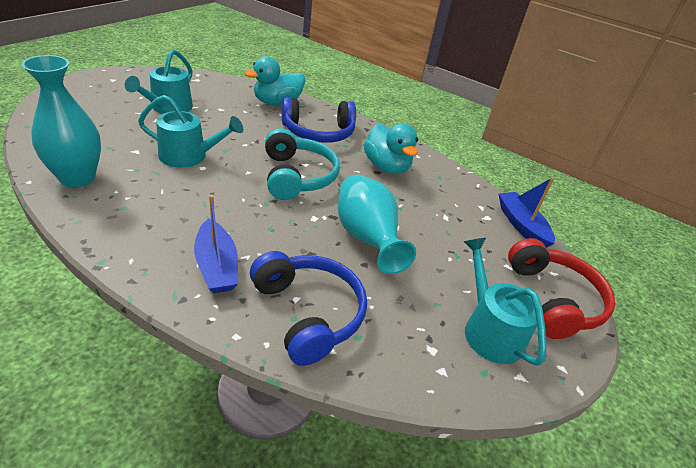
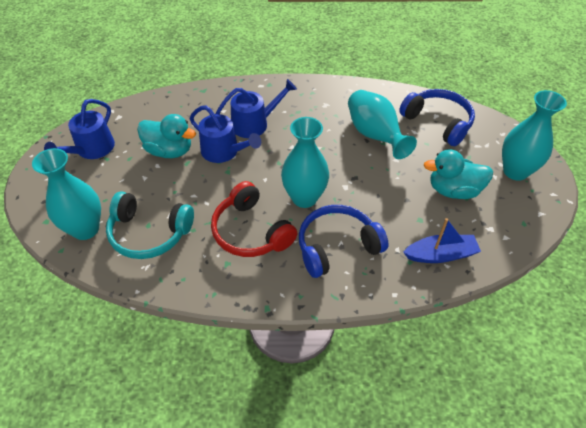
blue boat: 2 -> 1
blue watering can: 0 -> 3
turquoise vase: 2 -> 4
turquoise watering can: 3 -> 0

